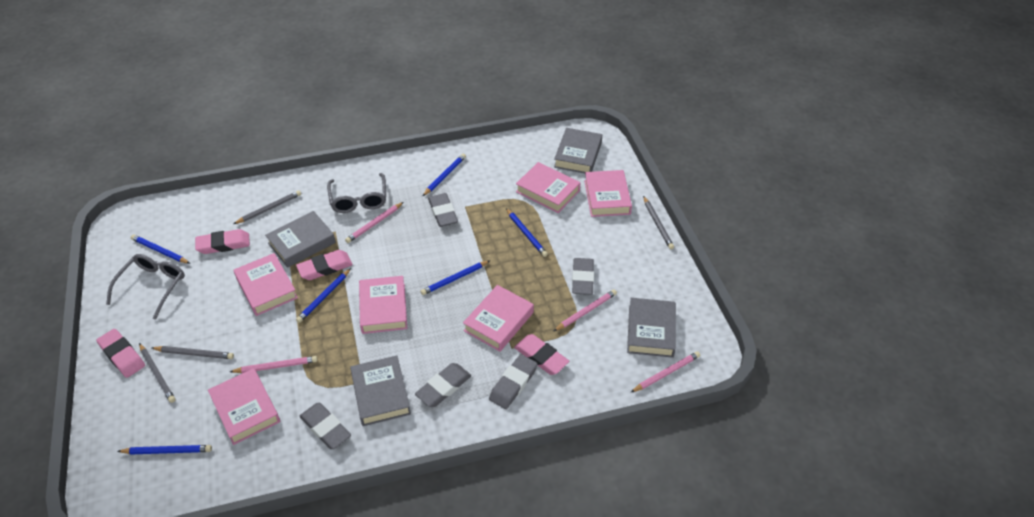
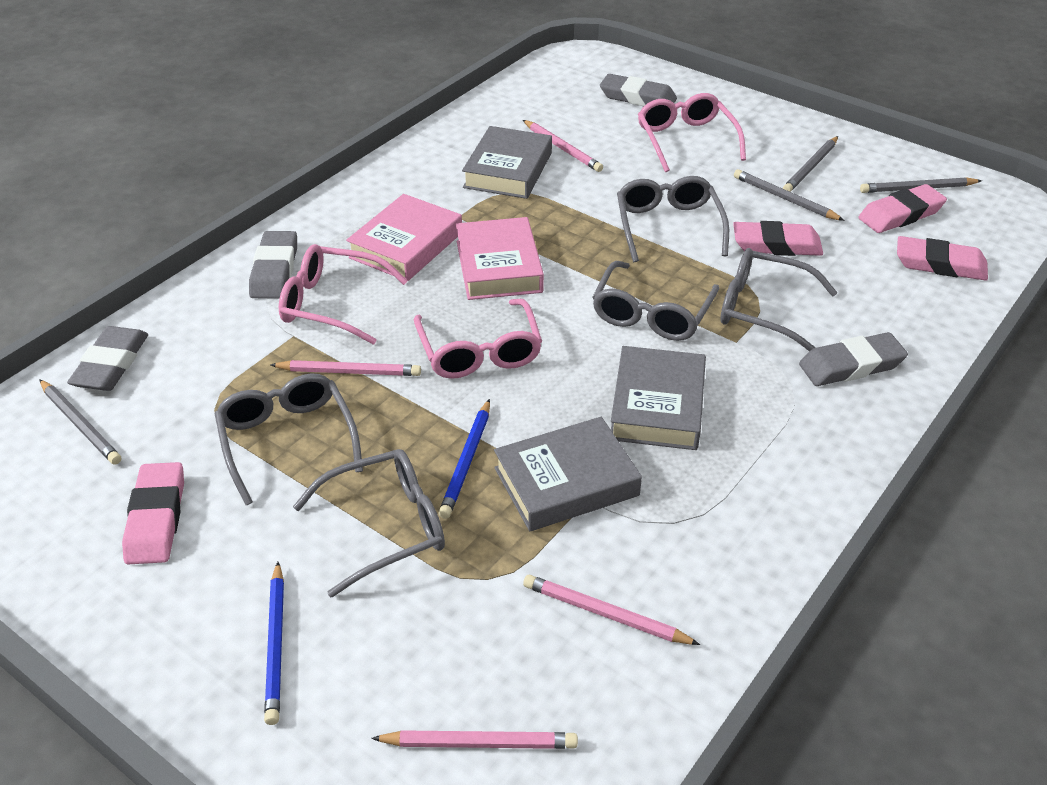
blue pencil: 6 -> 2
grey book: 4 -> 3
grey eraser: 5 -> 4
grey glasses: 2 -> 5
pink book: 6 -> 2
pink glasses: 0 -> 3

